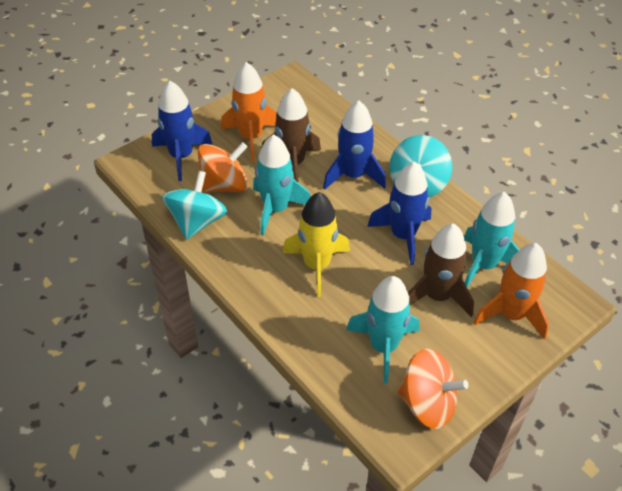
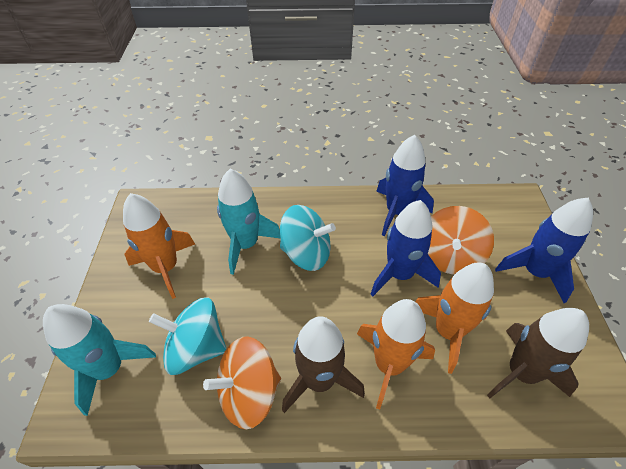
orange rocket: 2 -> 3
turquoise rocket: 3 -> 2
yellow rocket: 1 -> 0

